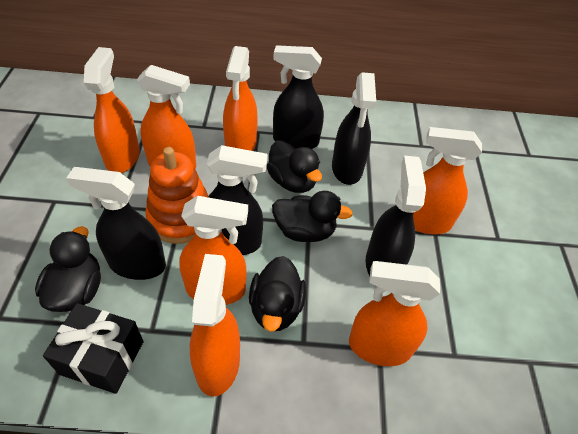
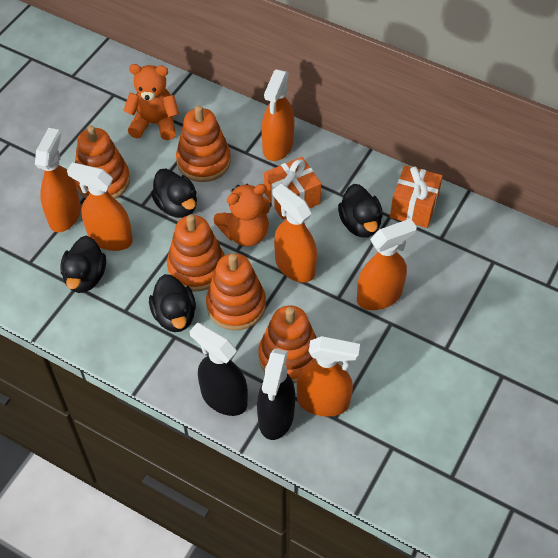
black gift: 1 -> 0
black spray bottle: 5 -> 2
orange gift: 0 -> 2
orange spray bottle: 7 -> 6
orange stacking toy: 1 -> 5
orange teddy bear: 0 -> 2

